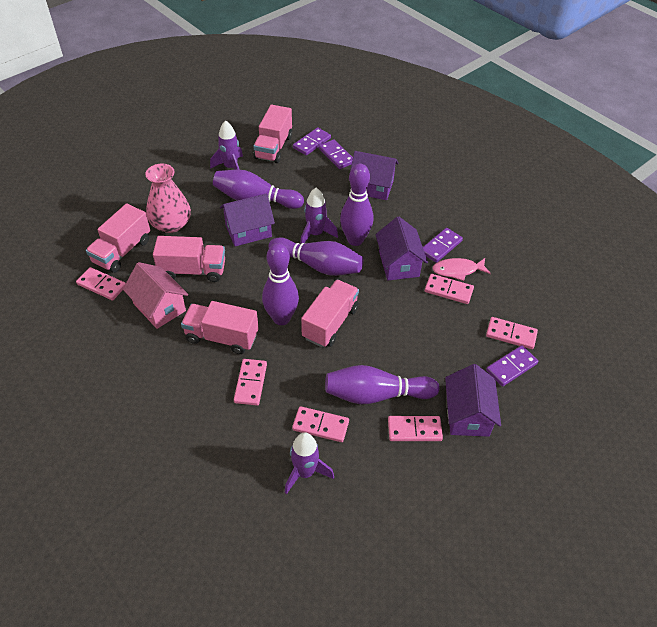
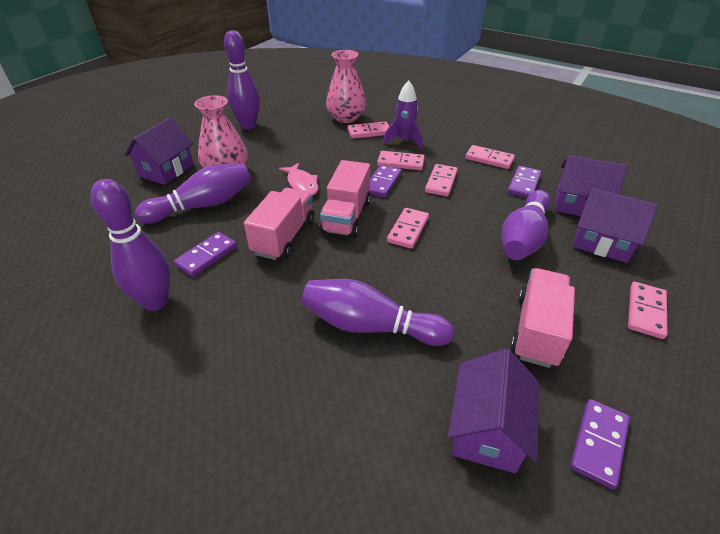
pink house: 1 -> 0
pink truck: 5 -> 3
pink vase: 1 -> 2
purple rocket: 3 -> 1

